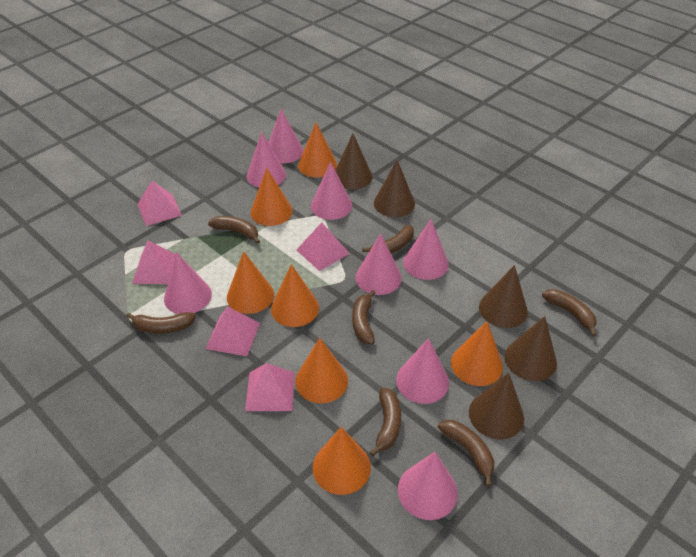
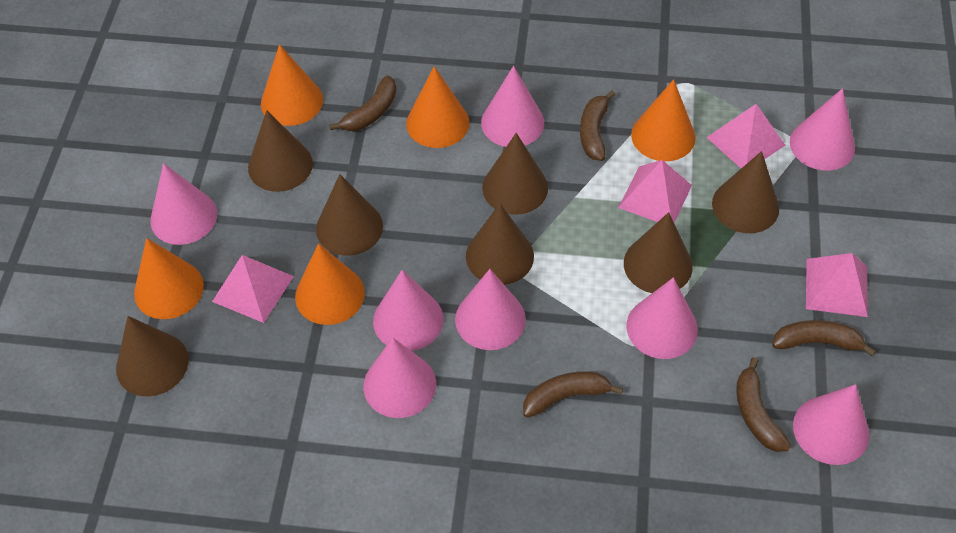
brown banana: 7 -> 5
brown cone: 5 -> 7
orange cone: 7 -> 5
pink pyramid: 5 -> 4

